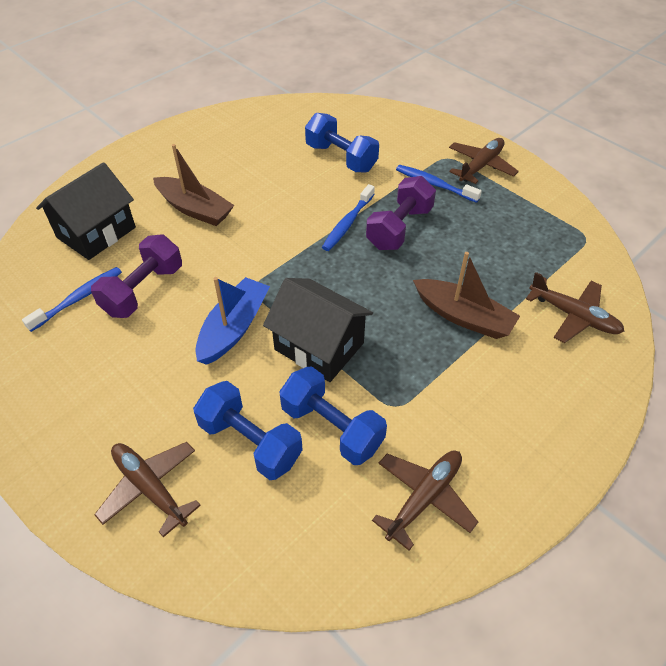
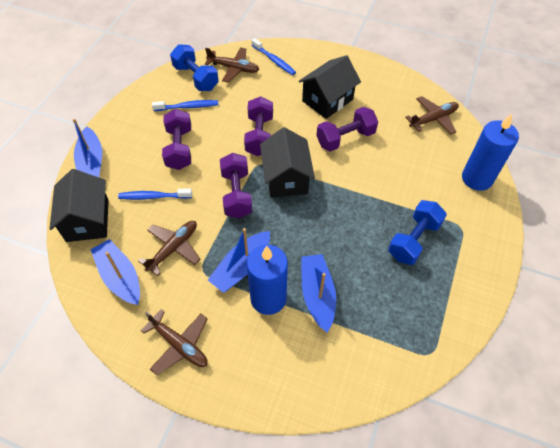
black house: 2 -> 3
blue boat: 1 -> 4
blue candle: 0 -> 2
blue dumbbell: 3 -> 2
brown boat: 2 -> 0
purple dumbbell: 2 -> 4

